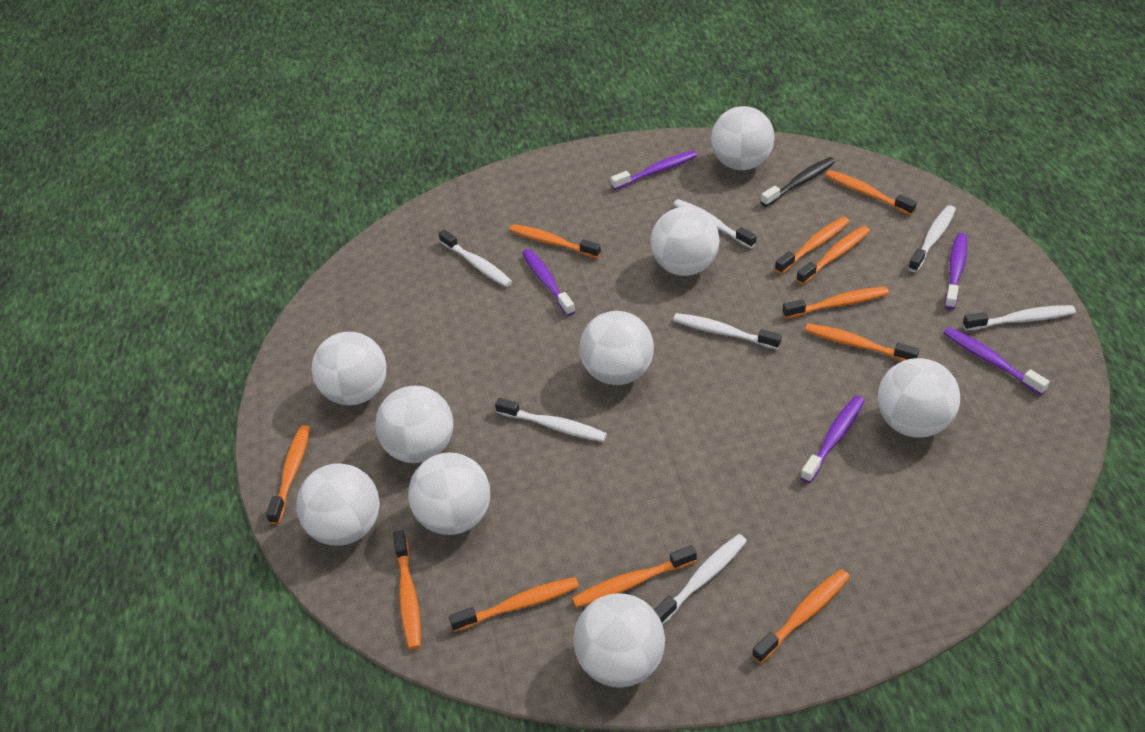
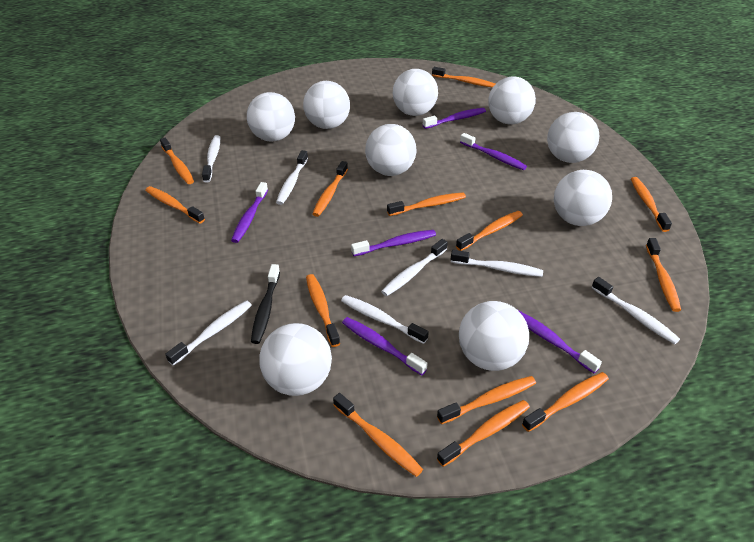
orange toothbrush: 11 -> 13
purple toothbrush: 5 -> 6

